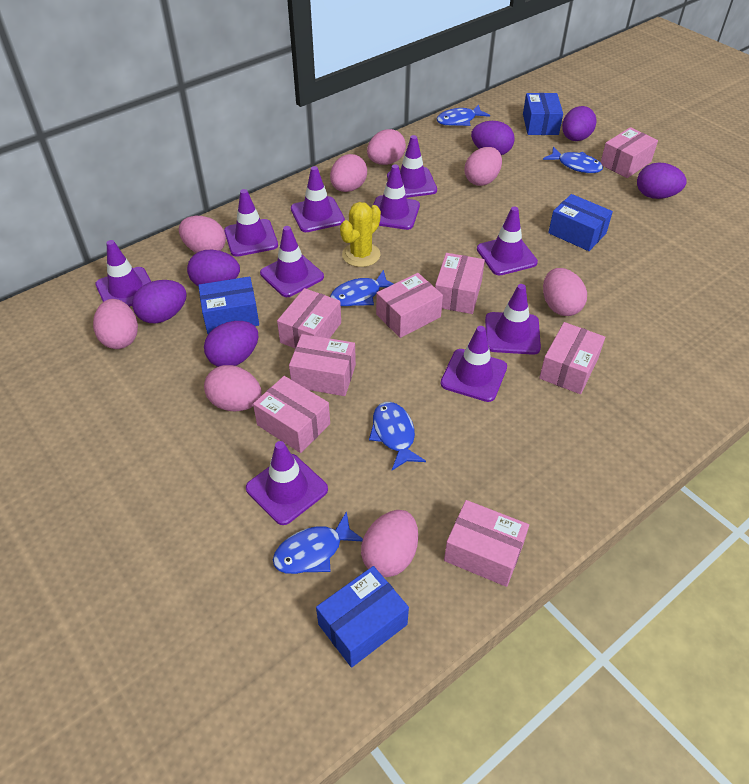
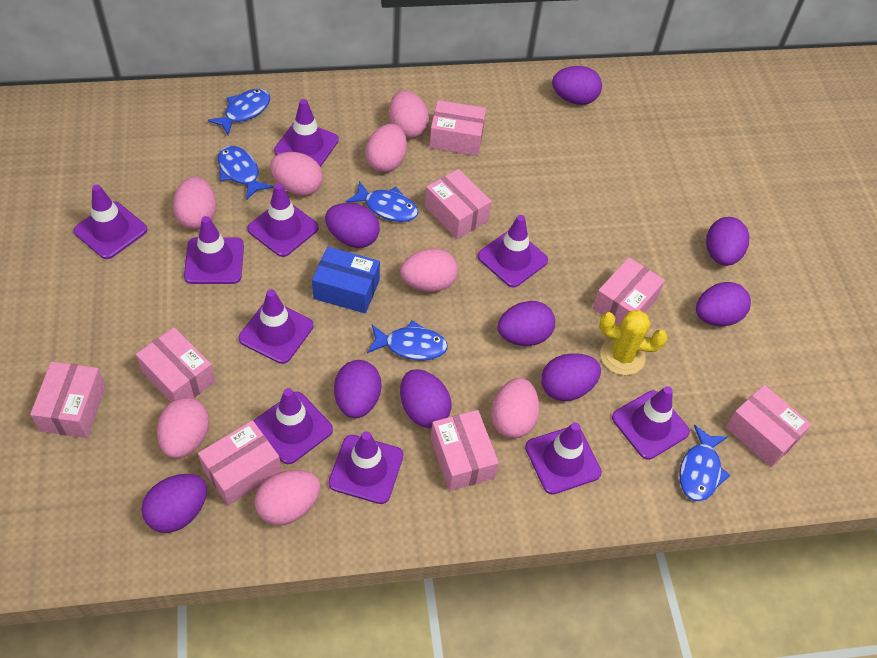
blue box: 4 -> 1
purple egg: 6 -> 9

